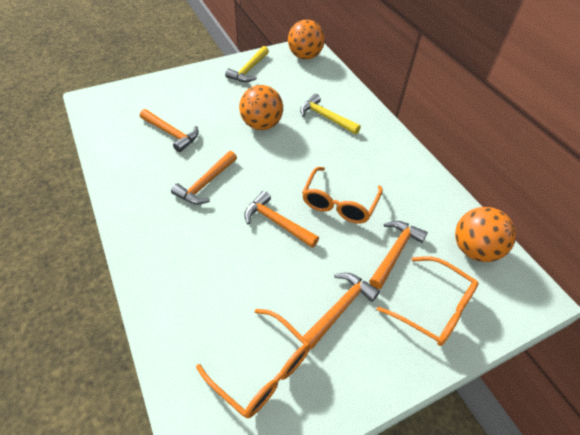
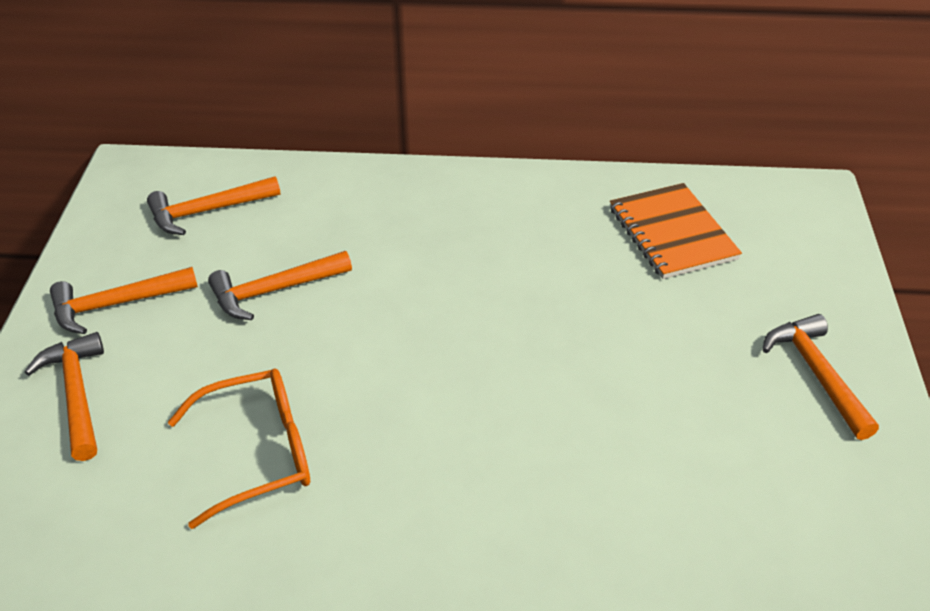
orange ball: 3 -> 0
orange glasses: 3 -> 1
orange notebook: 0 -> 1
yellow hammer: 2 -> 0

